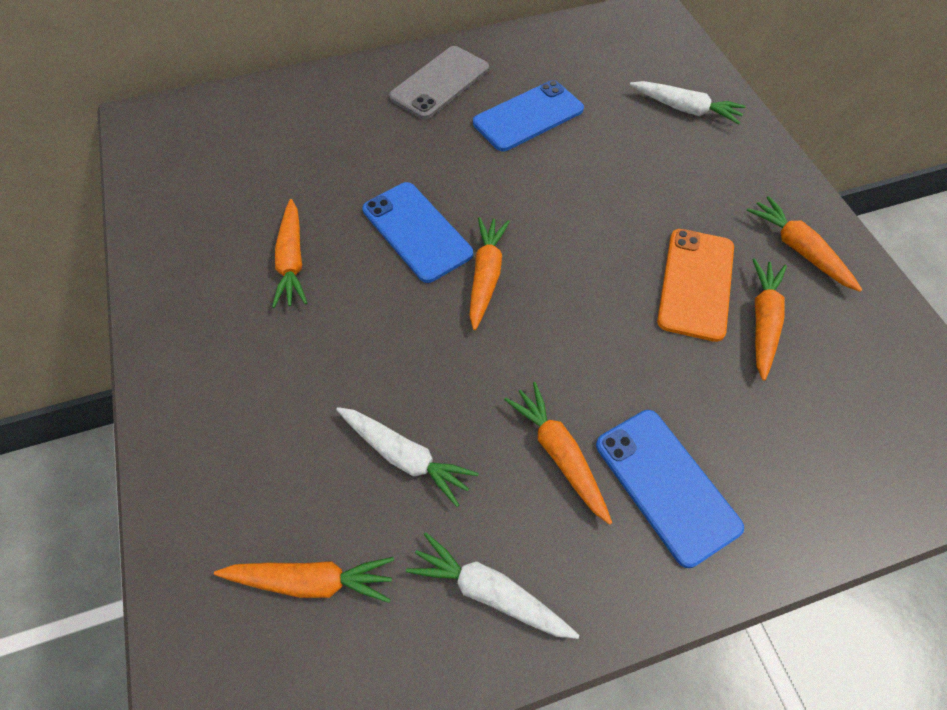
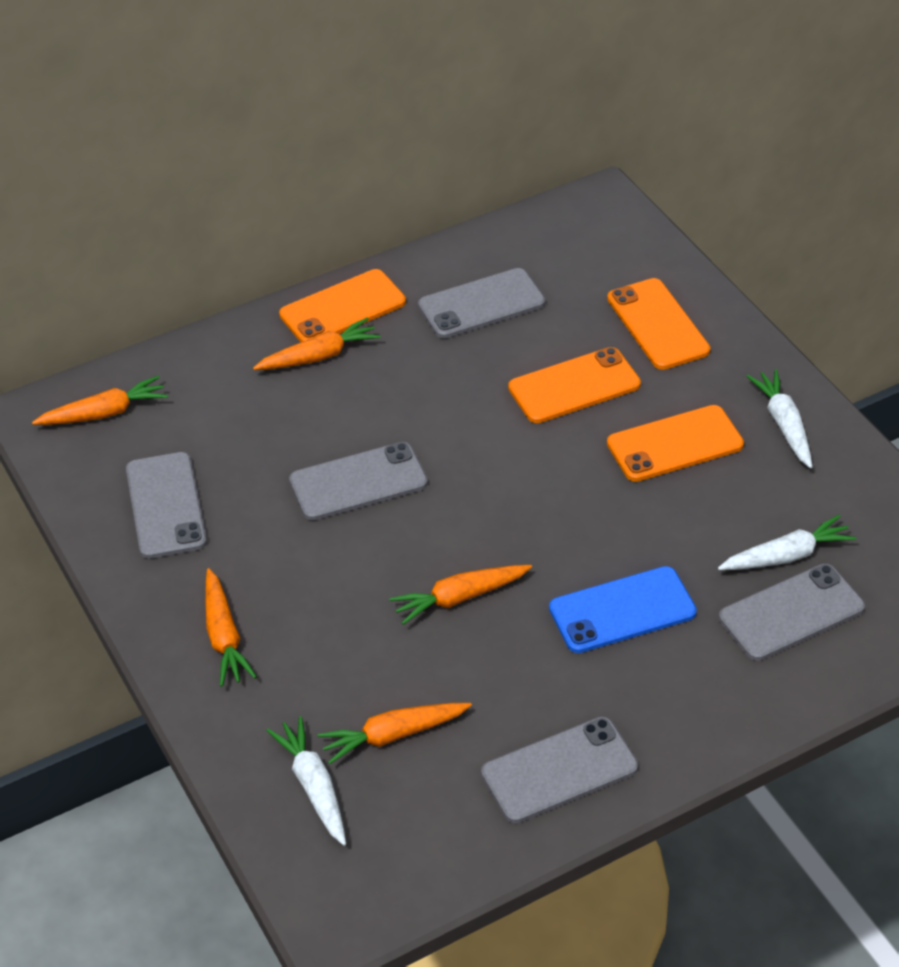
blue phone: 3 -> 1
grey phone: 1 -> 5
orange carrot: 6 -> 5
orange phone: 1 -> 4

